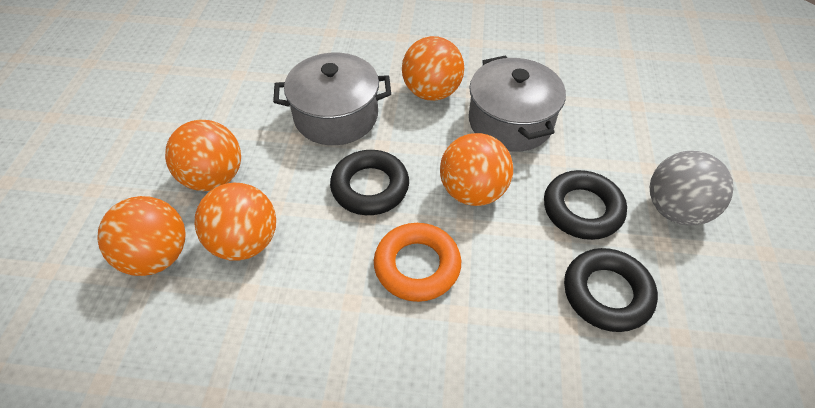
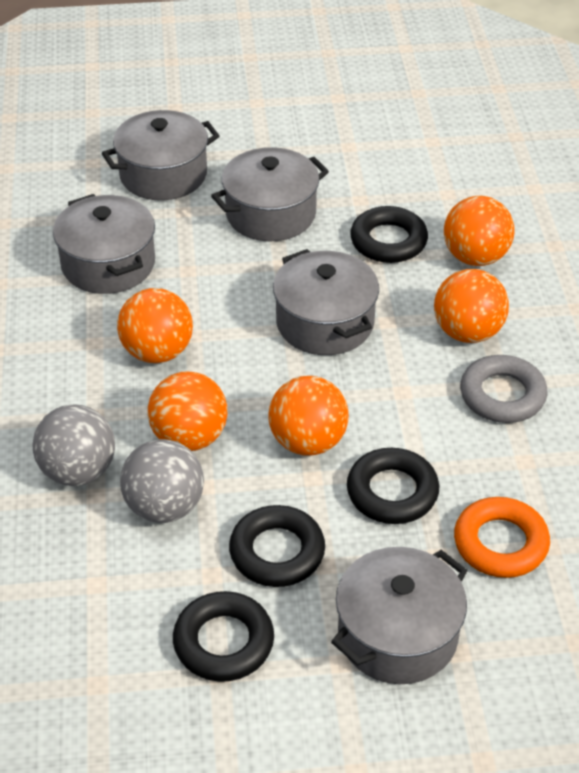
black ring: 3 -> 4
grey ball: 1 -> 2
grey pot: 2 -> 5
grey ring: 0 -> 1

